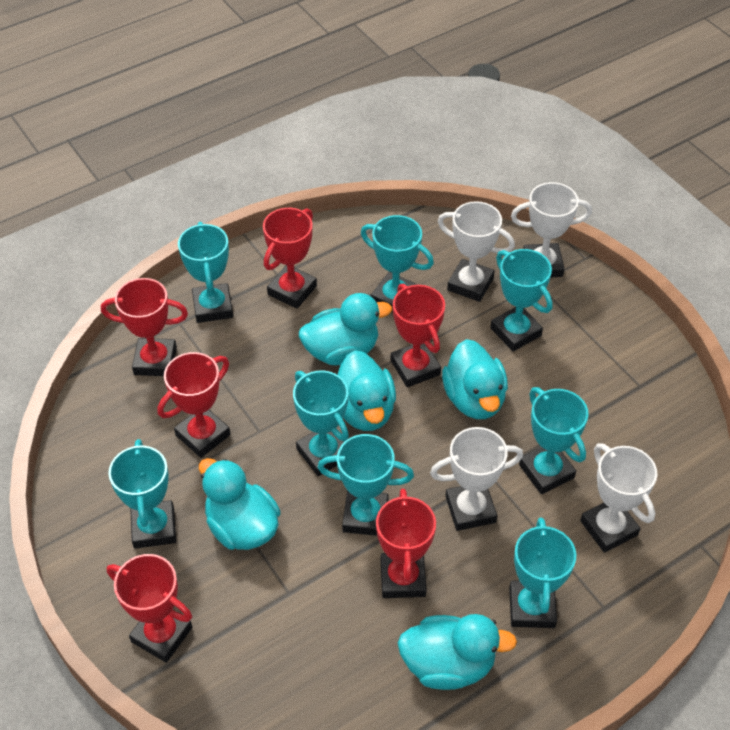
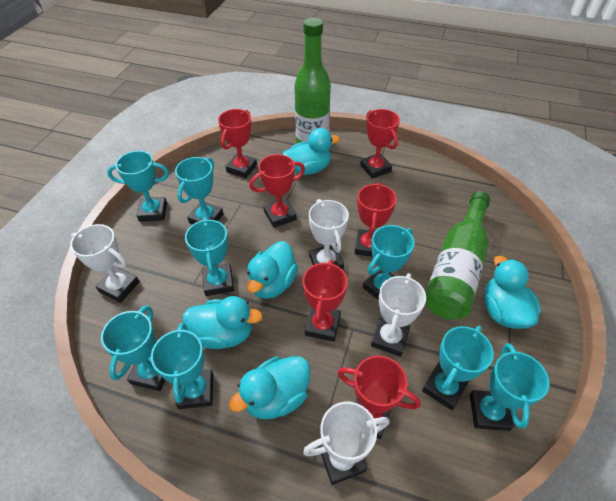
green bottle: 0 -> 2

